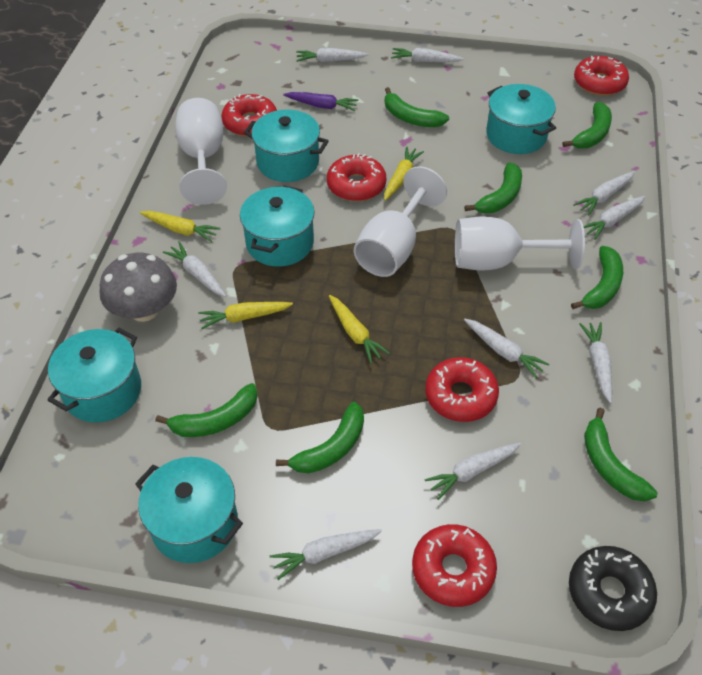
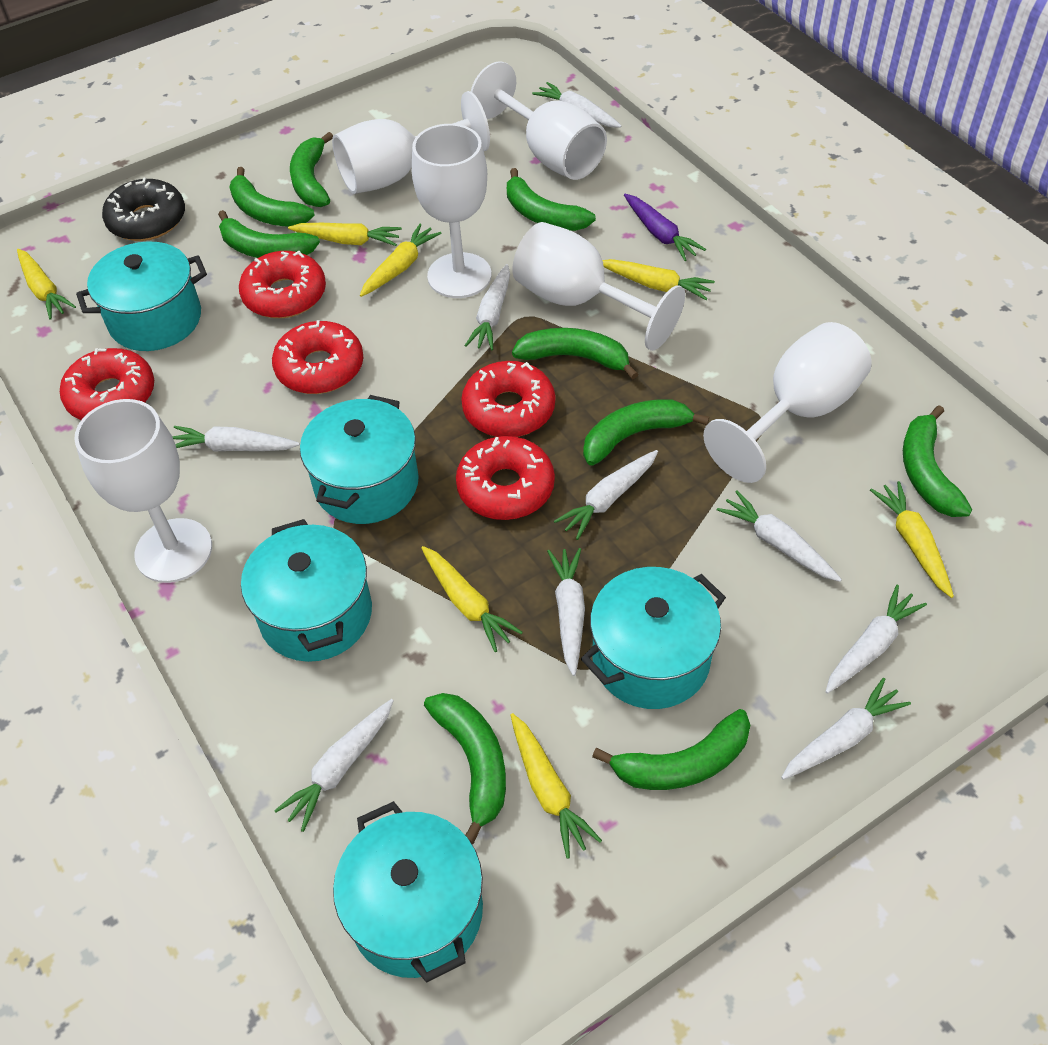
green banana: 7 -> 9
grey mushroom: 1 -> 0
white goblet: 3 -> 6
yellow carrot: 4 -> 7

